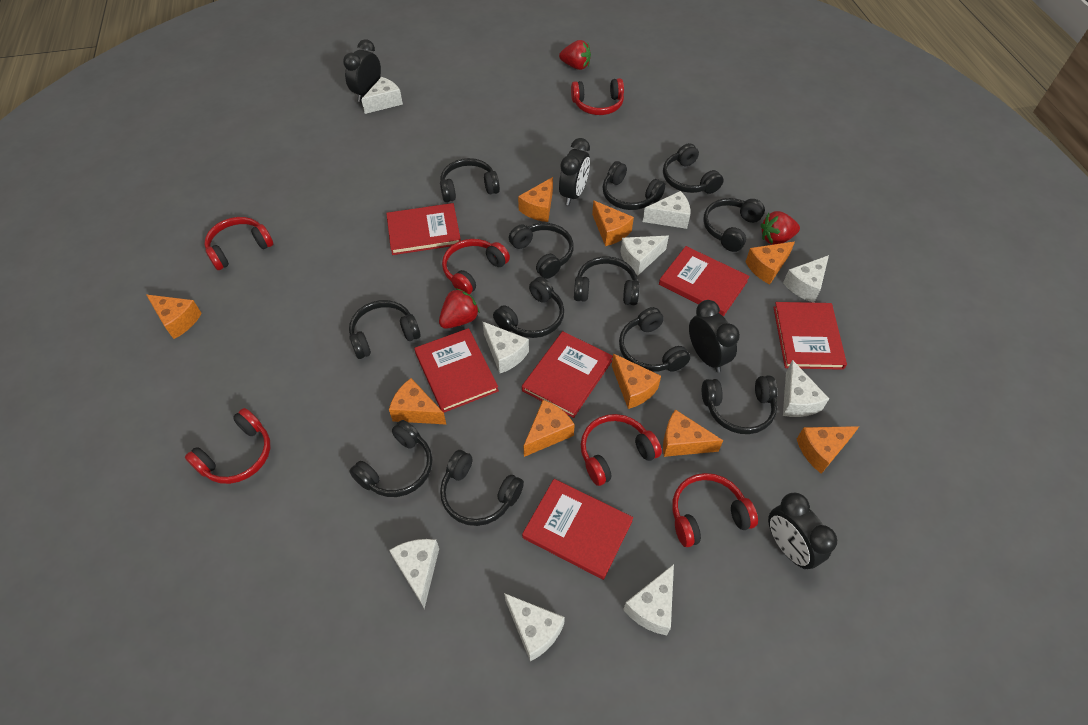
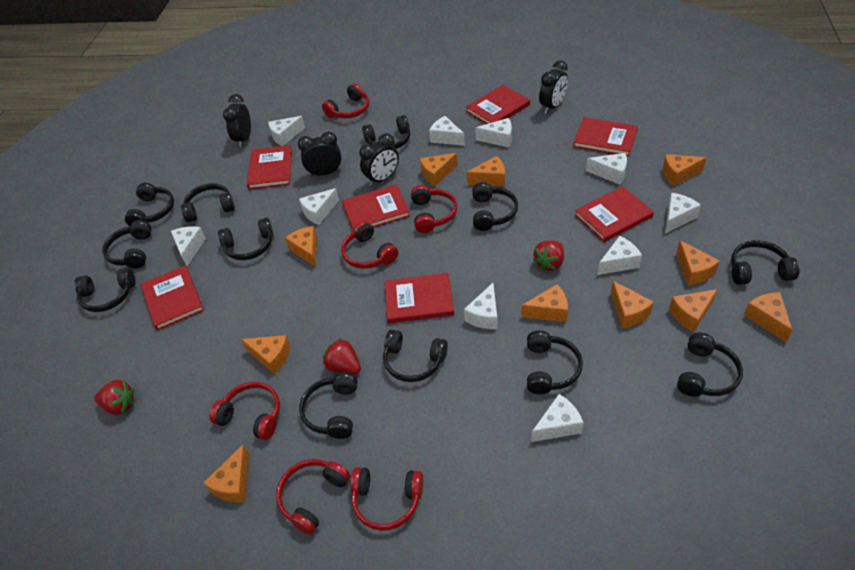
orange cheese: 9 -> 11
red book: 6 -> 7
white cheese: 9 -> 10

